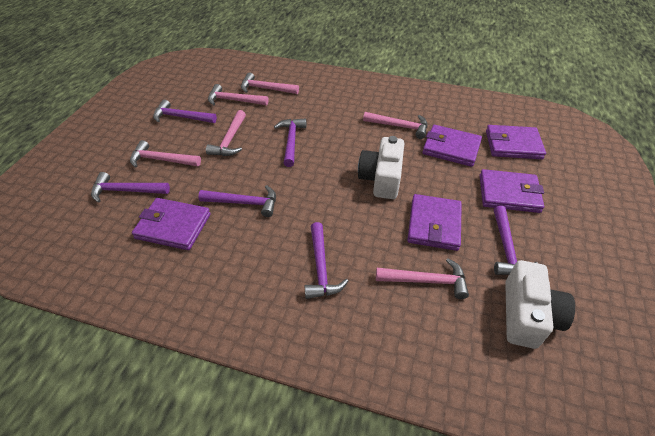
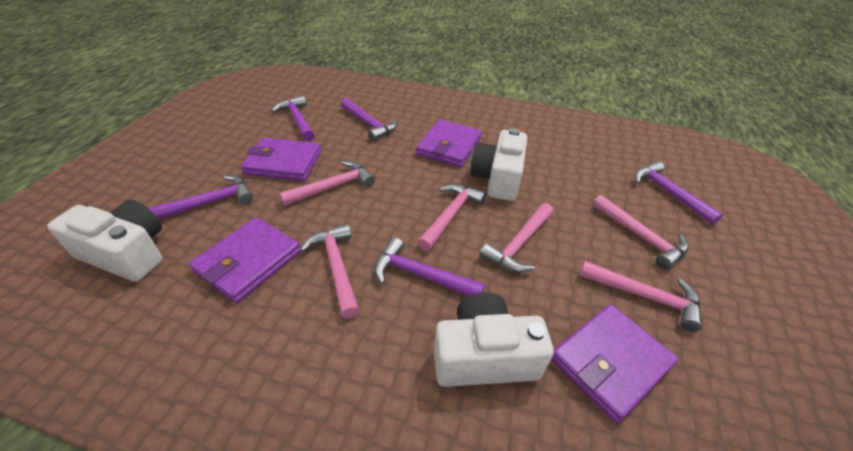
purple hammer: 6 -> 5
purple wallet: 5 -> 4
white camera: 2 -> 3

